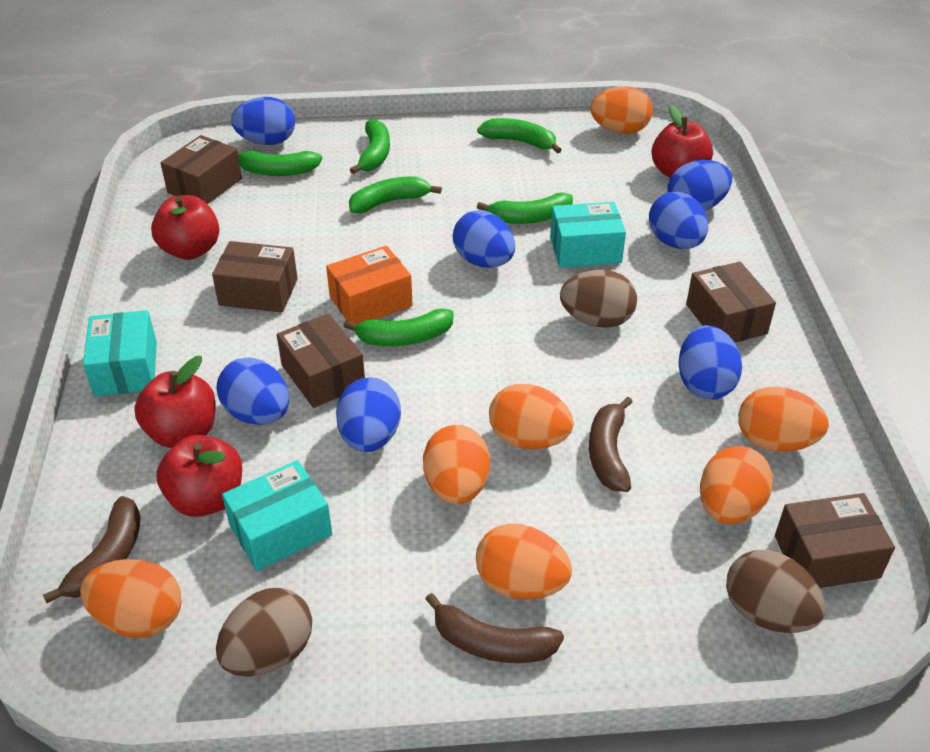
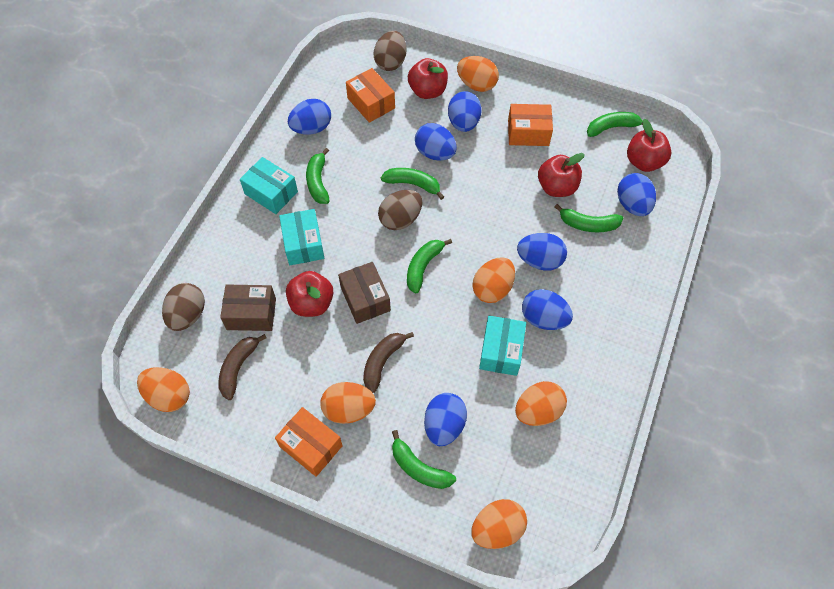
brown banana: 3 -> 2
brown box: 5 -> 2
orange box: 1 -> 3
orange egg: 7 -> 6

